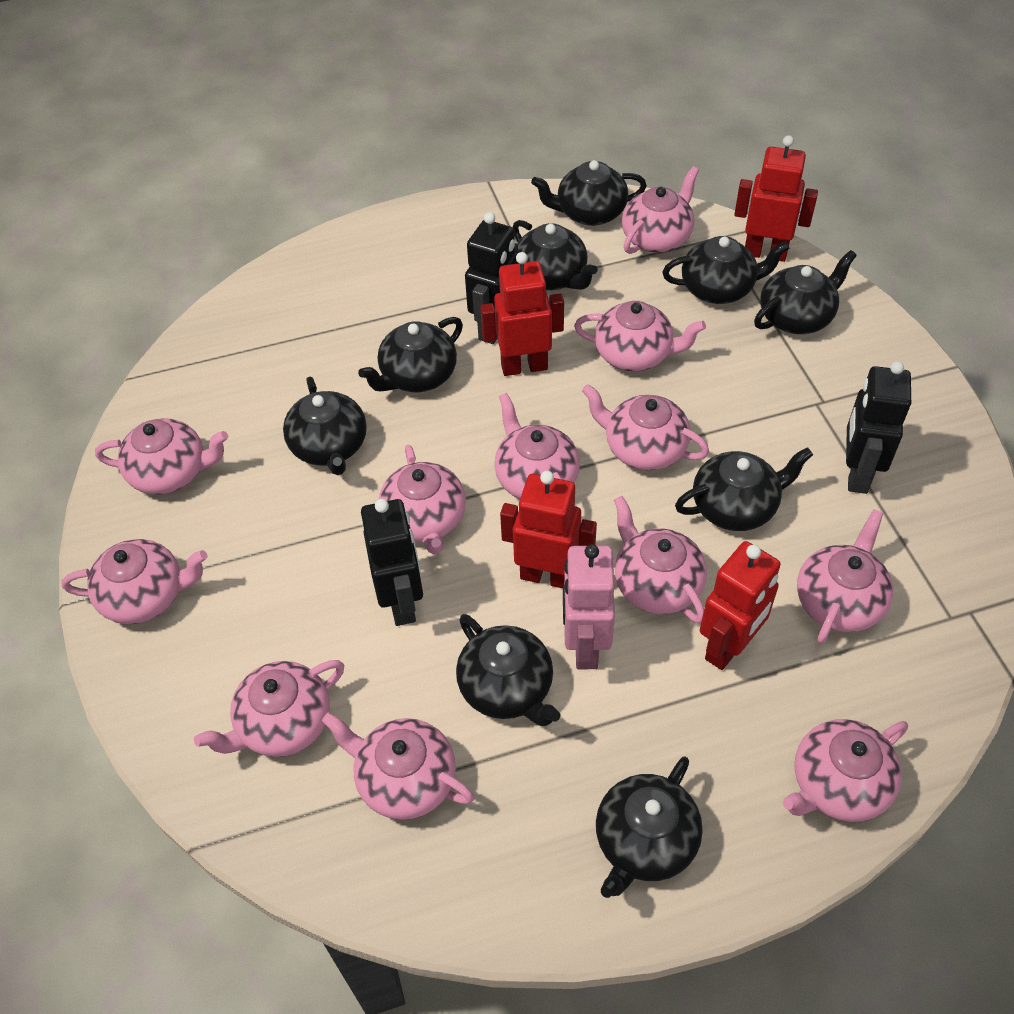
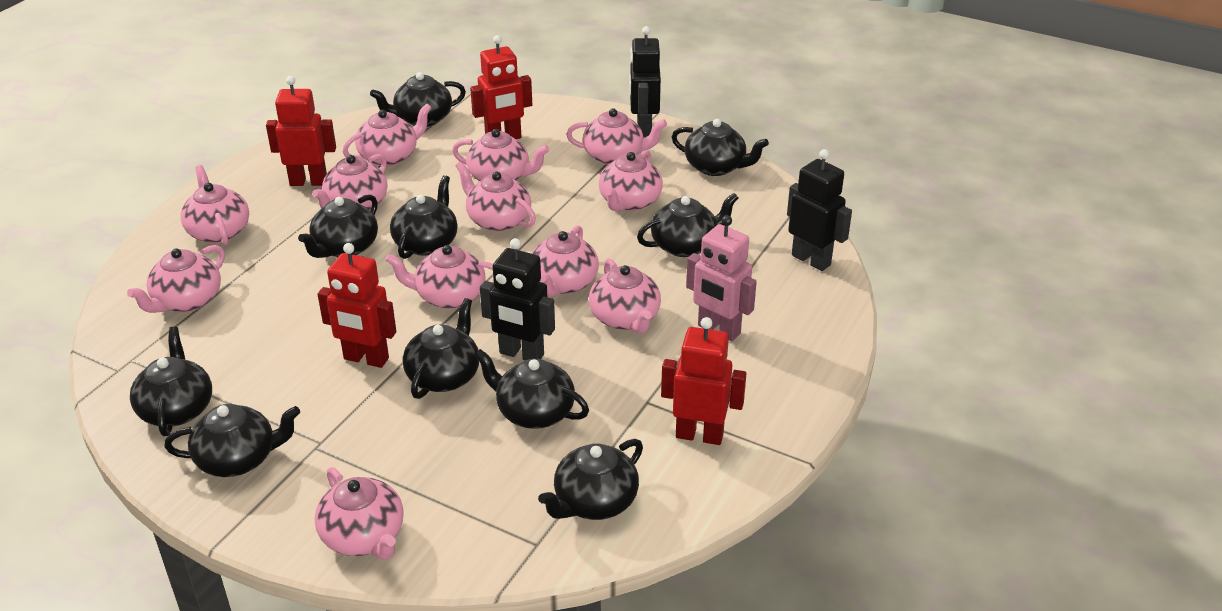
black teapot: 9 -> 10

